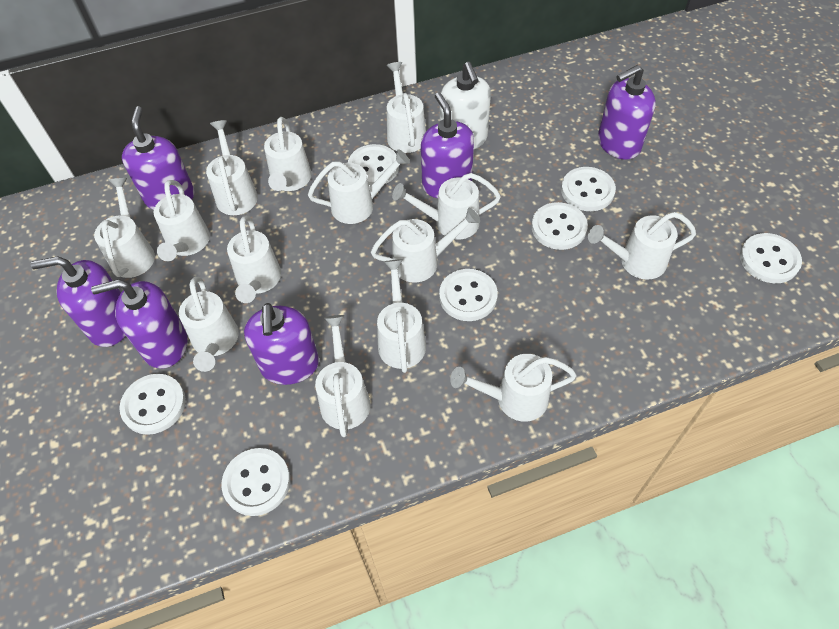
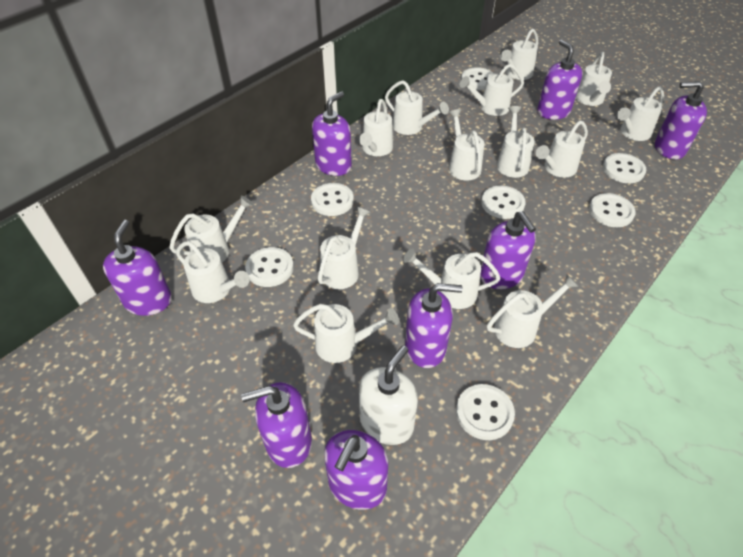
purple soap dispenser: 6 -> 8
white watering can: 14 -> 15

